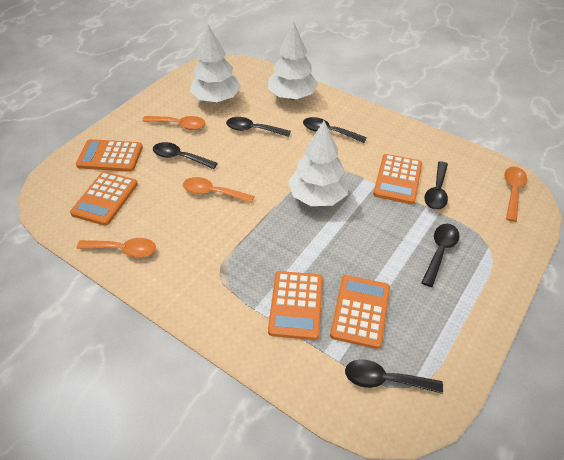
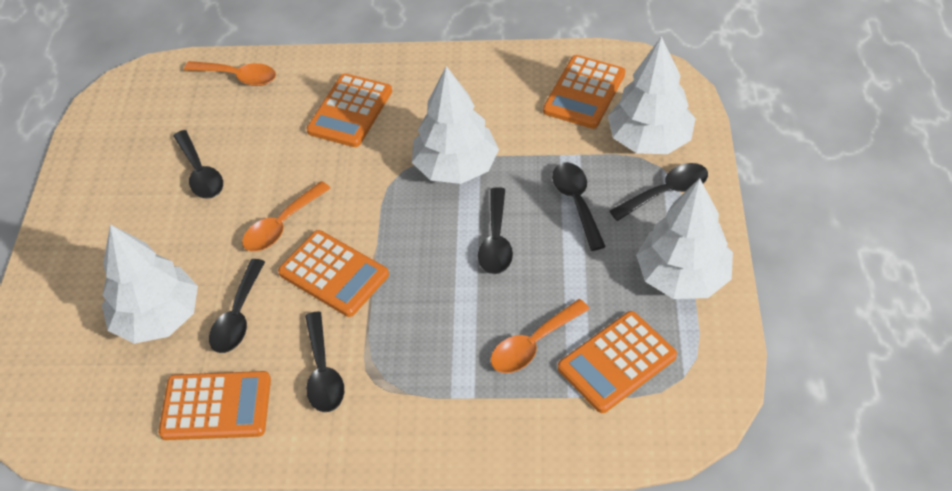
orange spoon: 4 -> 3
white tree: 3 -> 4

